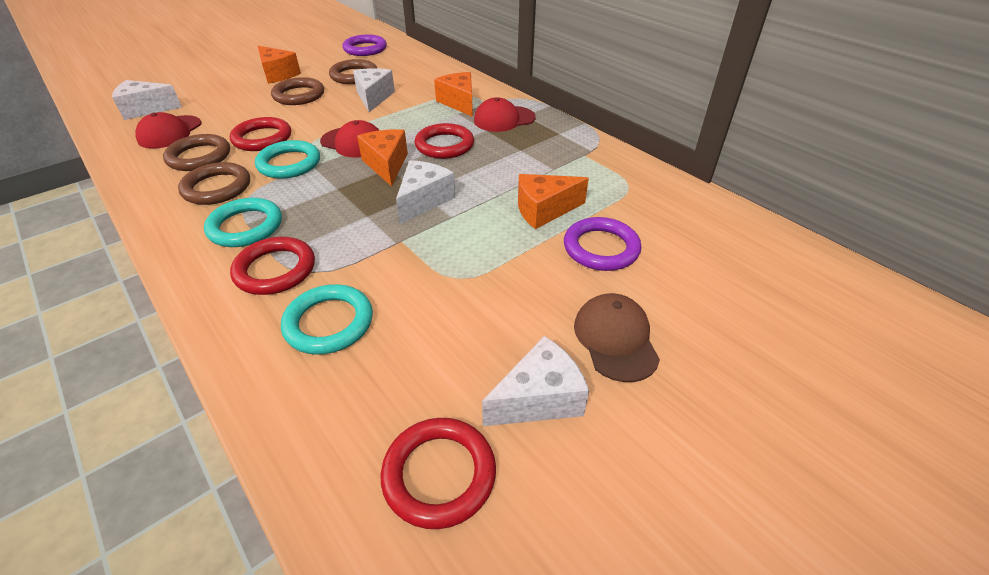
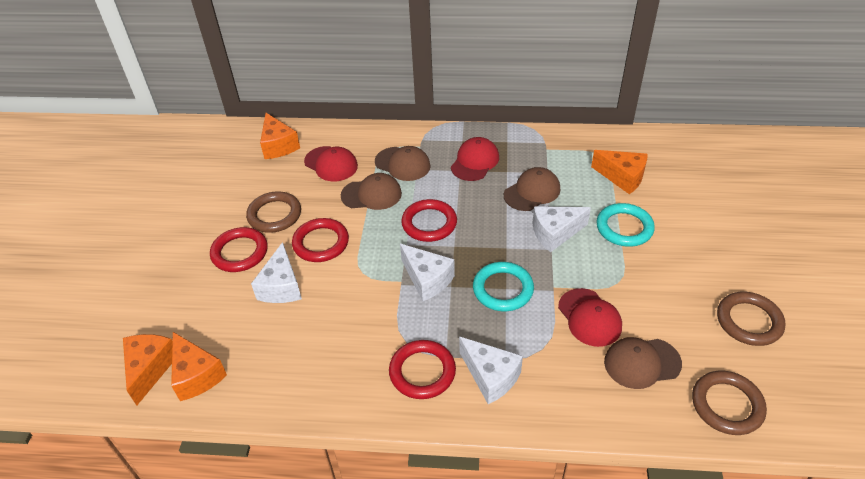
brown cap: 1 -> 4
brown ring: 4 -> 3
purple ring: 2 -> 0
turquoise ring: 3 -> 2

